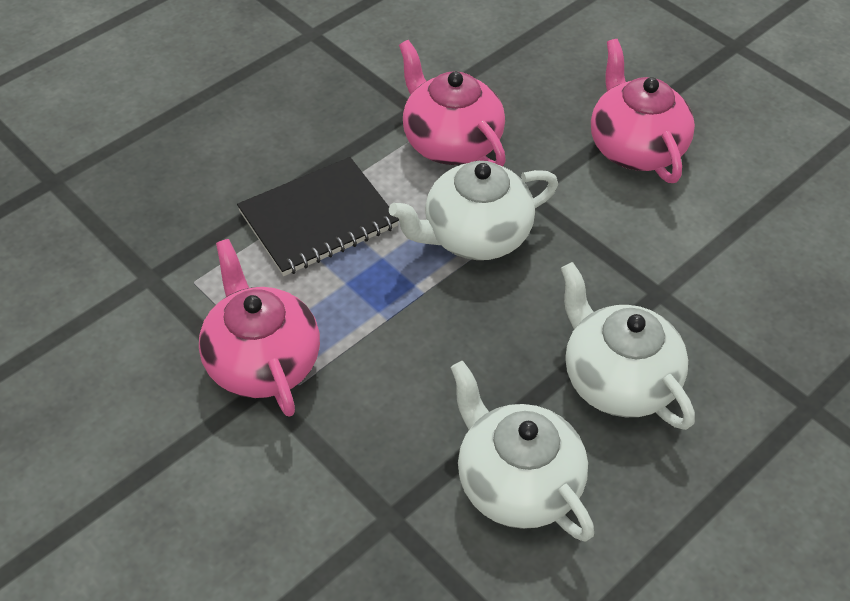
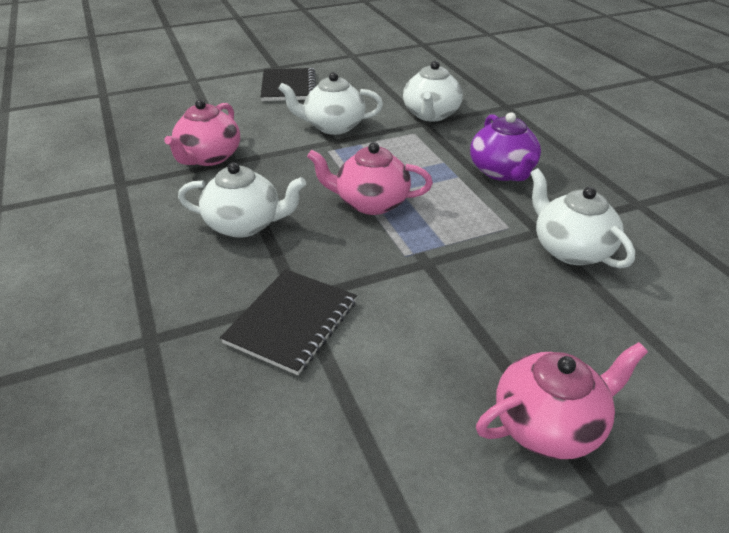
black notebook: 1 -> 2
purple teapot: 0 -> 1
white teapot: 3 -> 4

